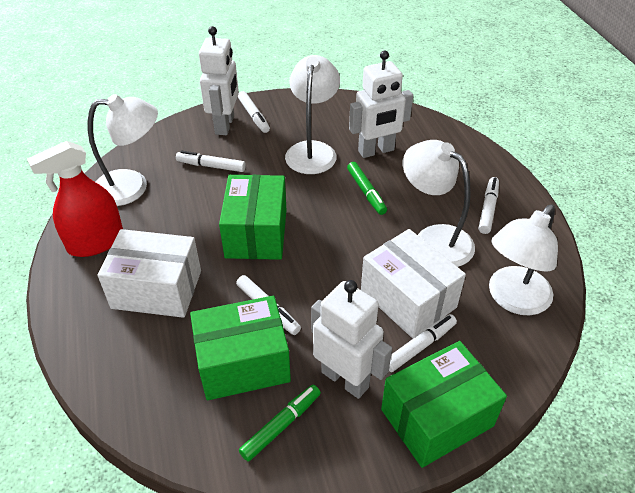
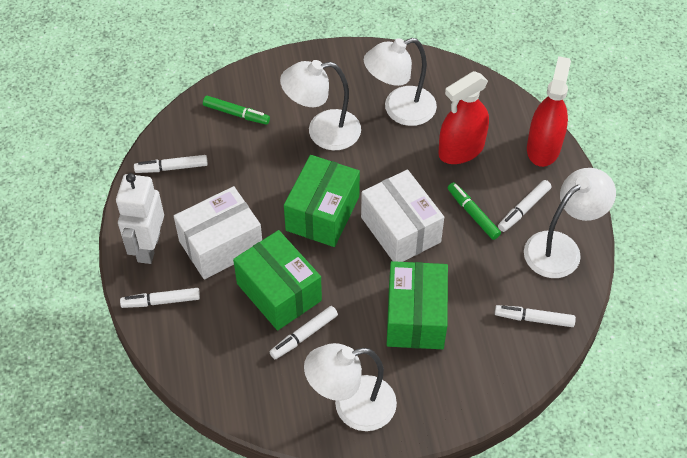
red spray bottle: 1 -> 2
white robot: 3 -> 1

